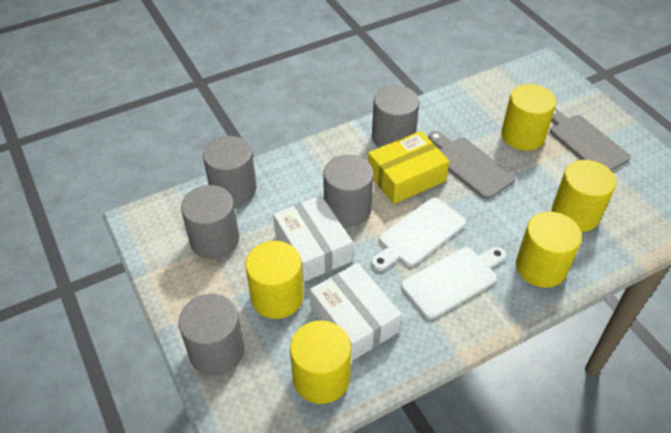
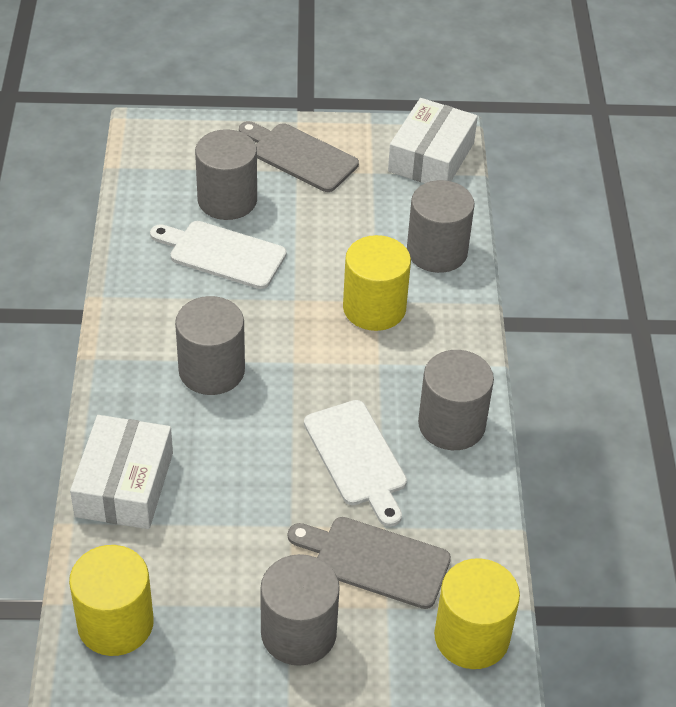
yellow box: 1 -> 0
yellow cylinder: 5 -> 3

